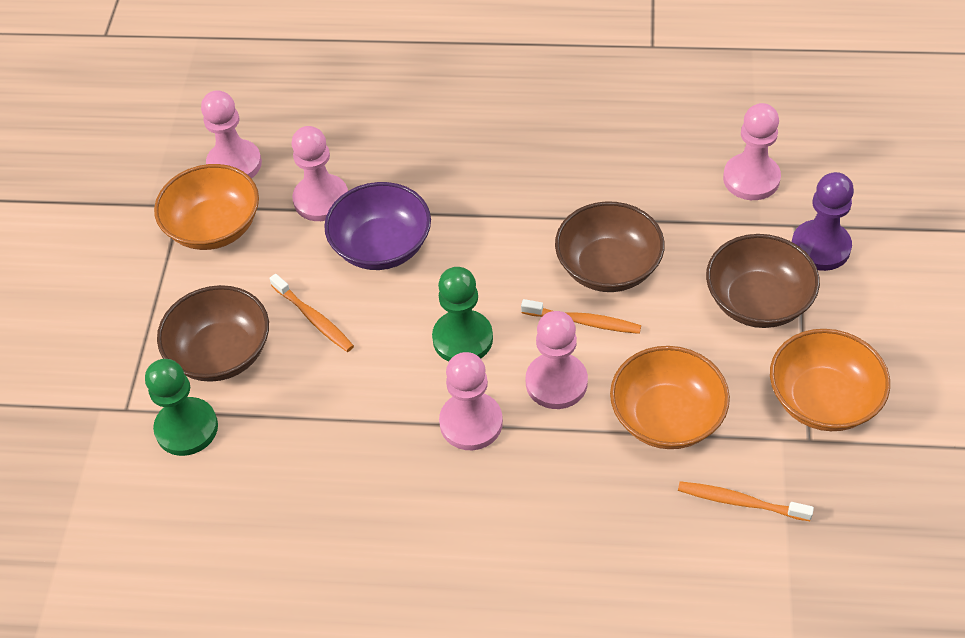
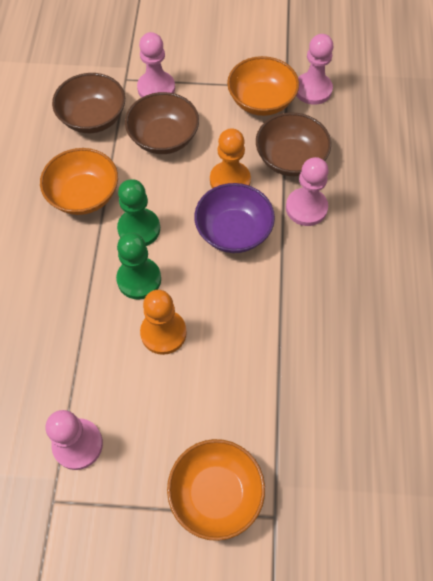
orange pawn: 0 -> 2
orange toothbrush: 3 -> 0
pink pawn: 5 -> 4
purple pawn: 1 -> 0

